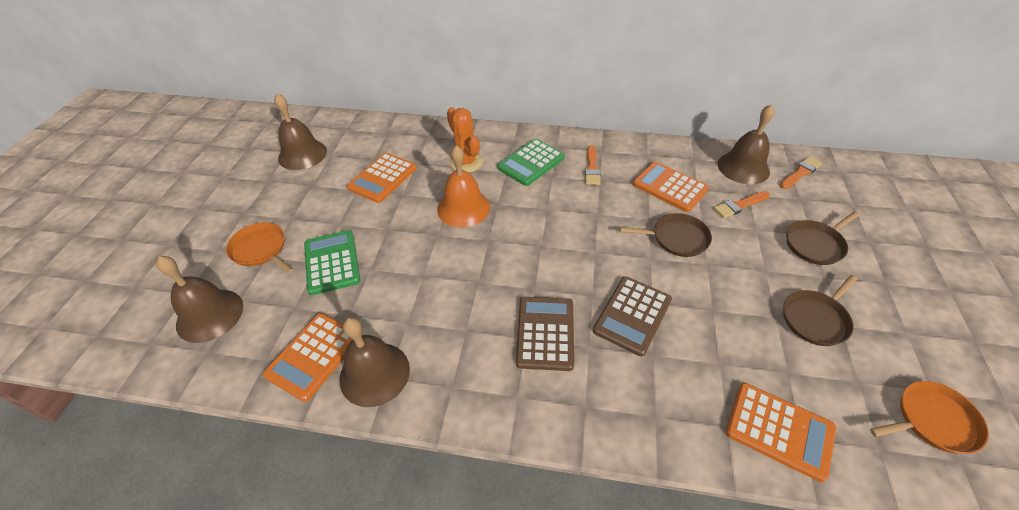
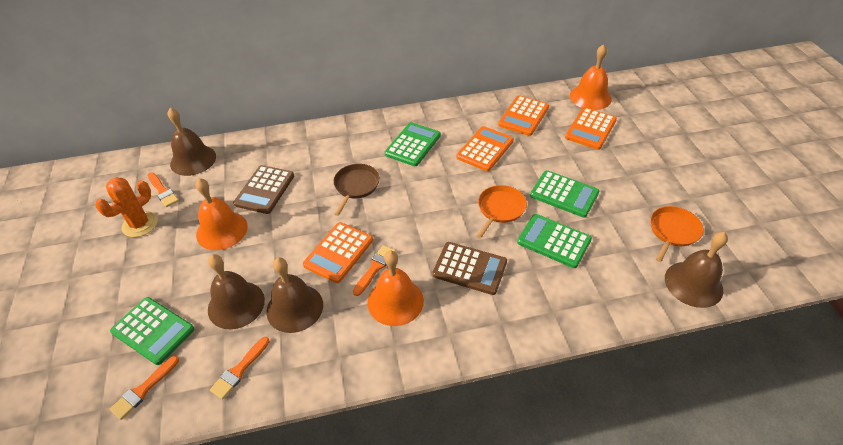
brown pan: 3 -> 1
green calculator: 2 -> 4
orange bell: 1 -> 3
orange brush: 3 -> 4

